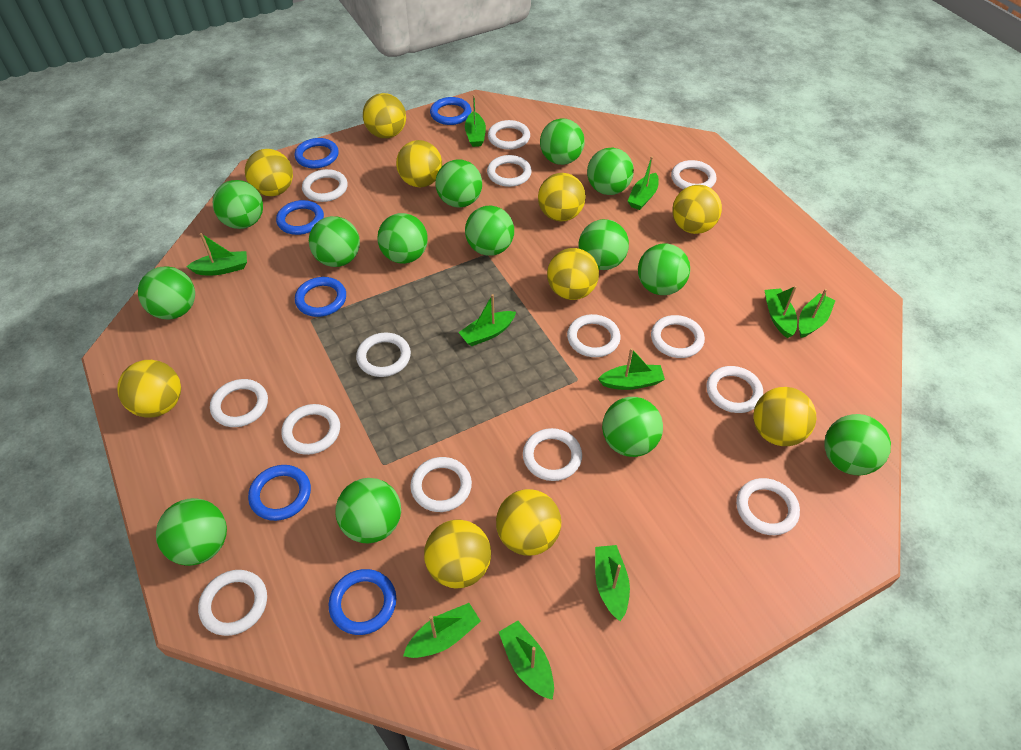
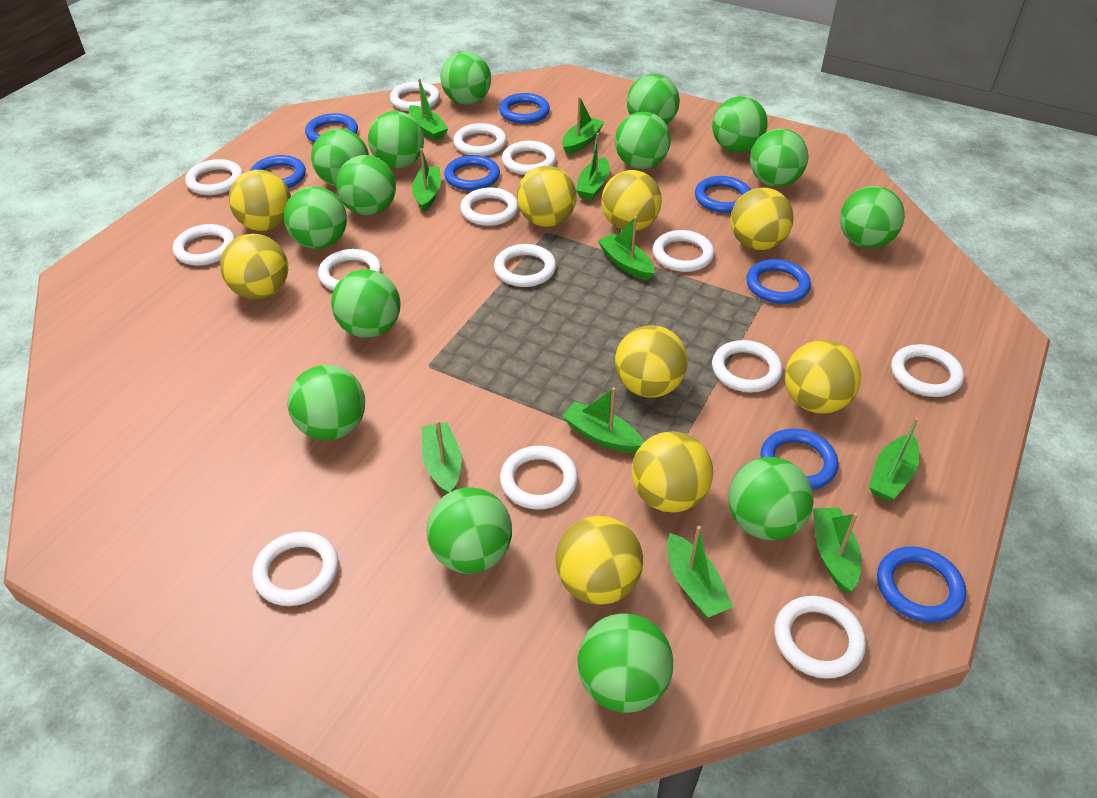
blue ring: 6 -> 8
green ball: 14 -> 15
yellow ball: 10 -> 9

